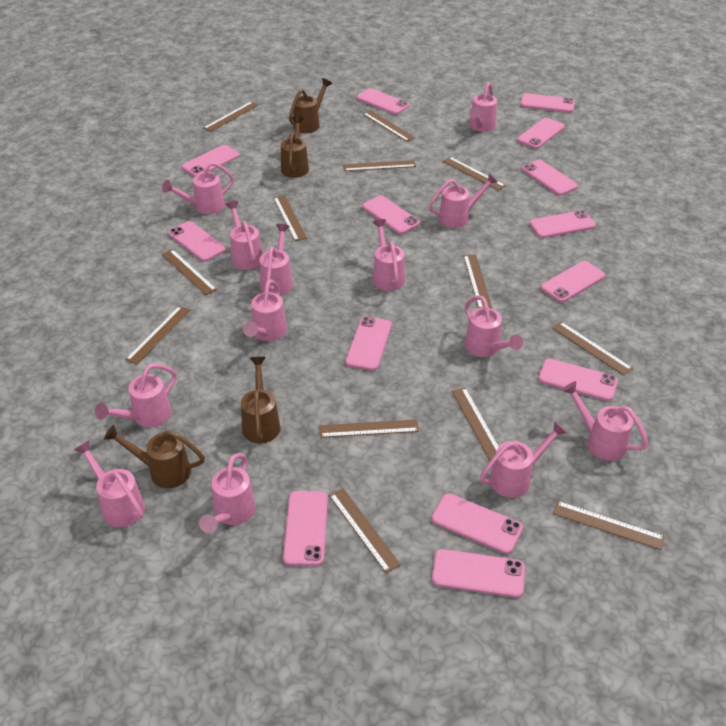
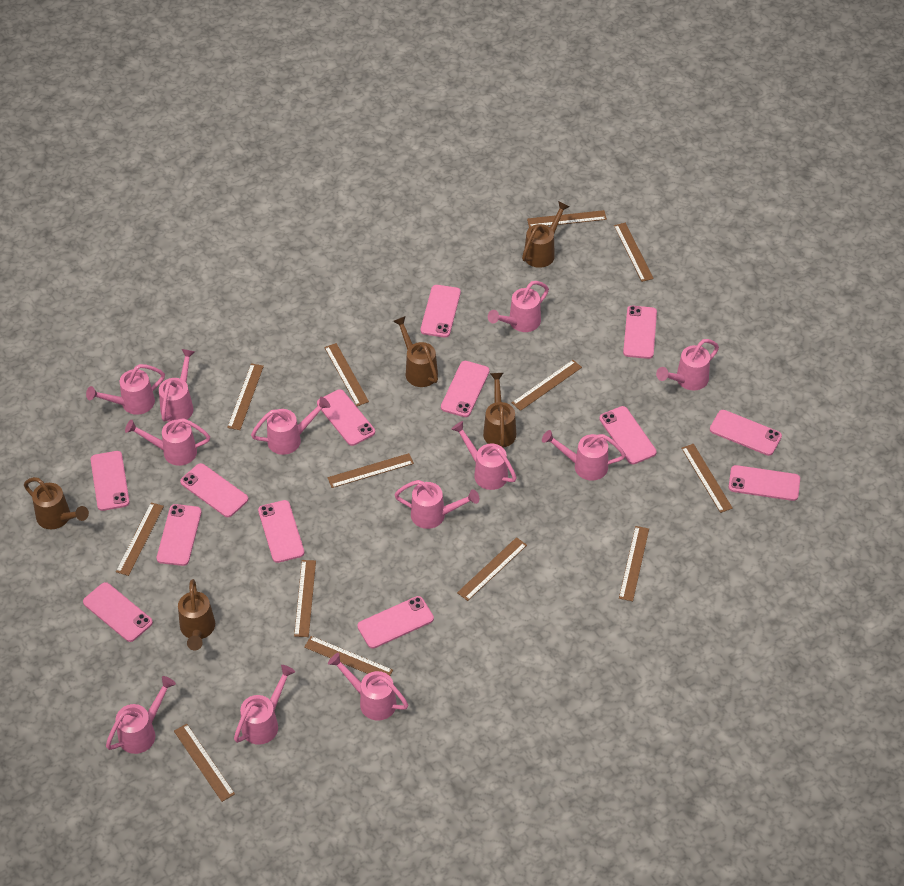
brown watering can: 4 -> 5
pink phone: 14 -> 13
pink watering can: 13 -> 12

